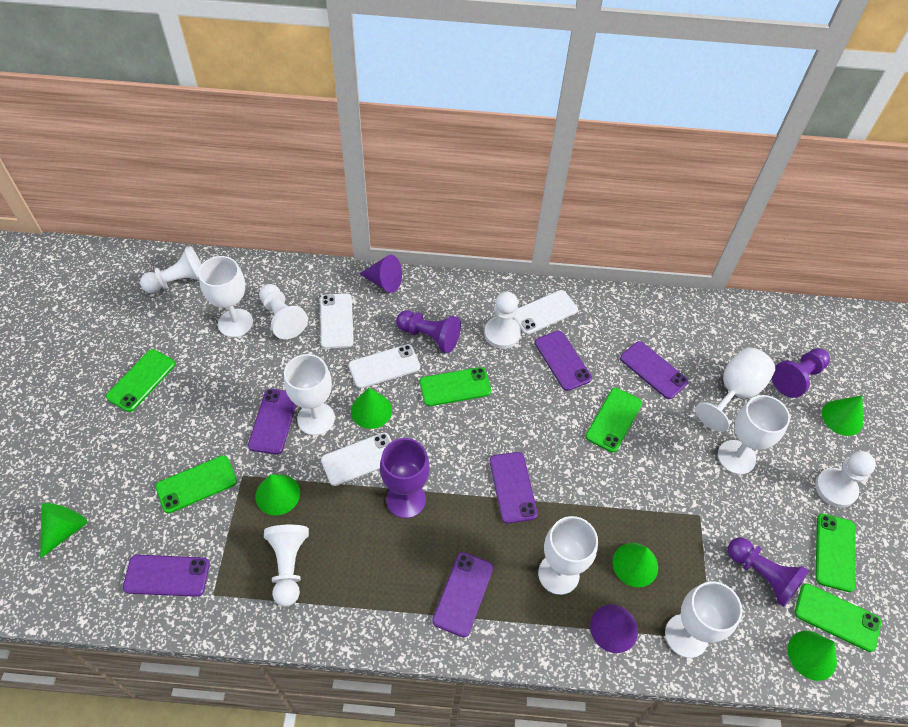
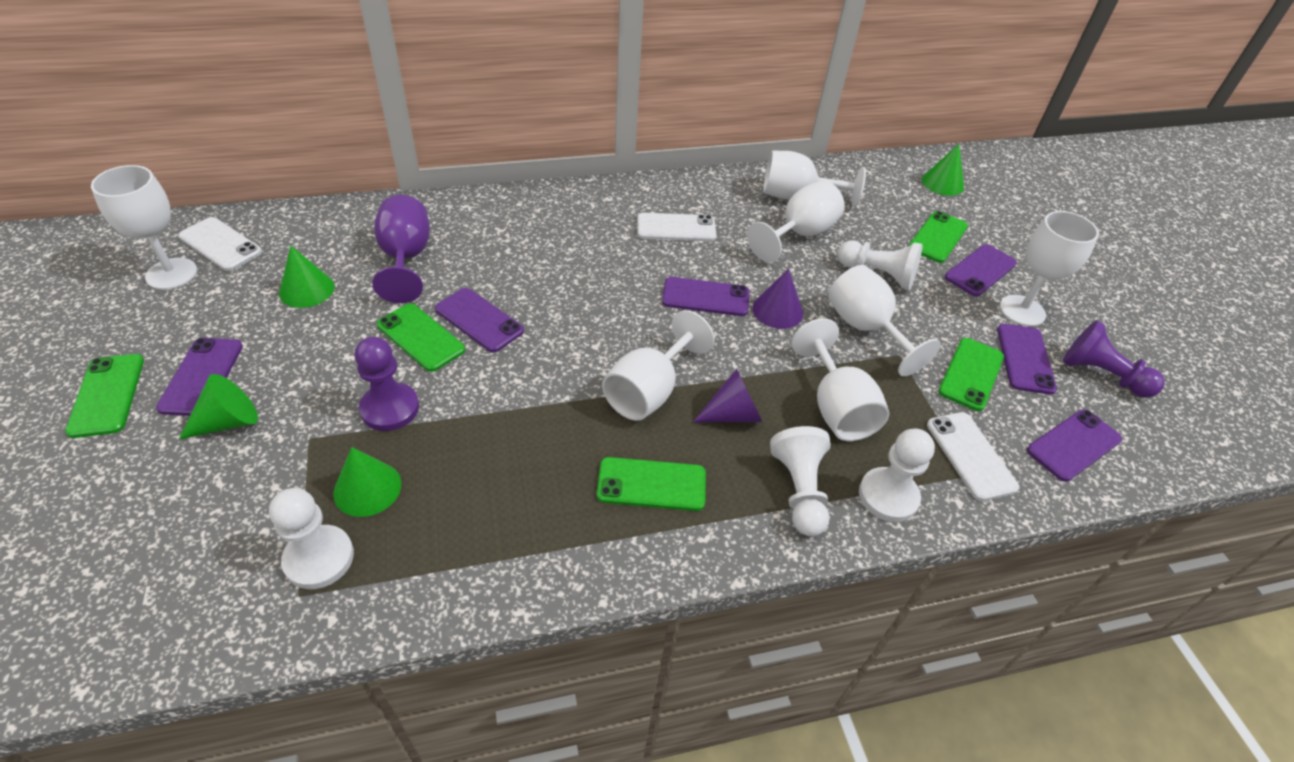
green cone: 6 -> 4
green phone: 6 -> 5
purple pawn: 3 -> 2
white goblet: 6 -> 7
white pawn: 5 -> 4
white phone: 4 -> 3

